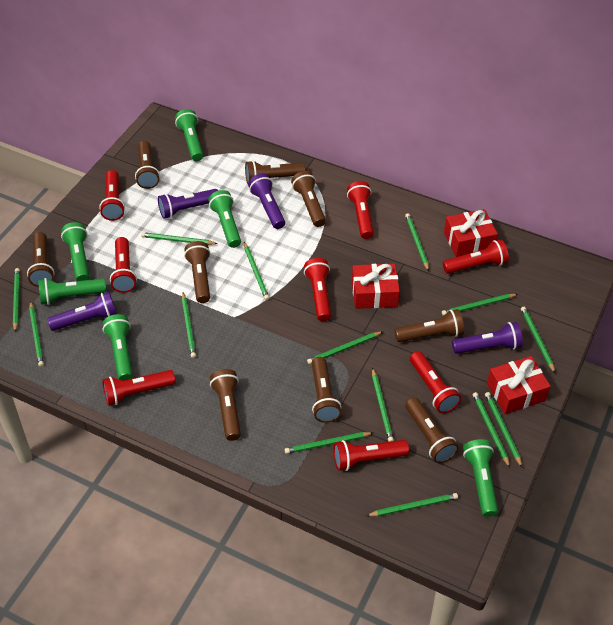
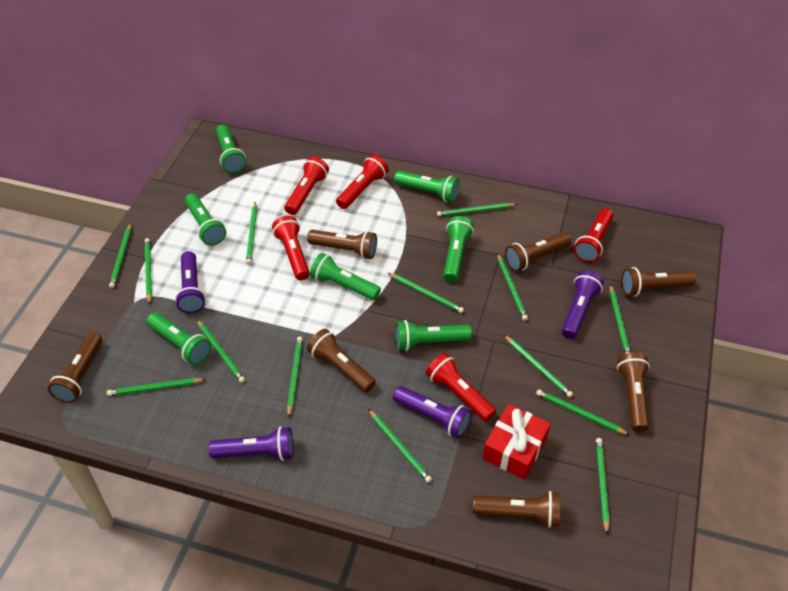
brown flashlight: 9 -> 7
green flashlight: 6 -> 7
red flashlight: 8 -> 5
red gift: 3 -> 1

